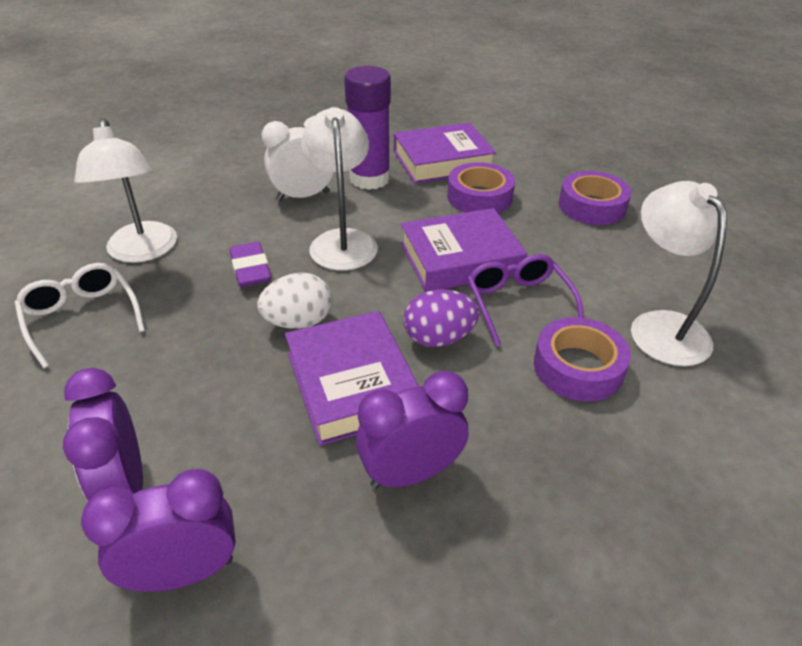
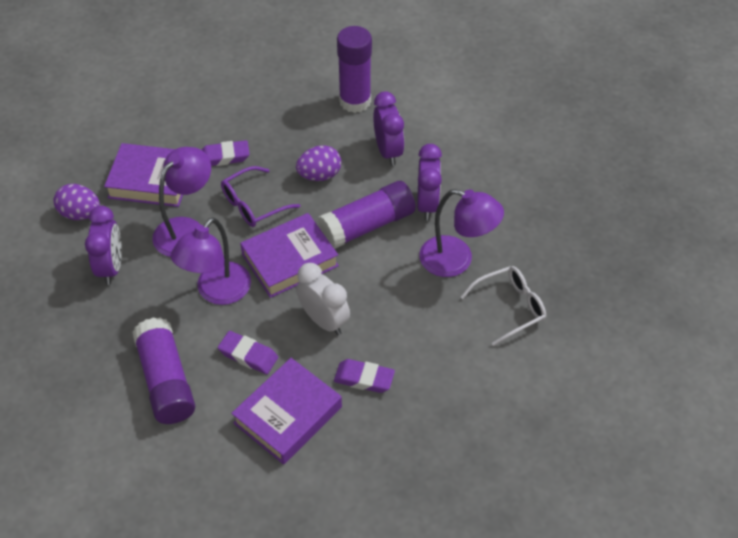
purple egg: 1 -> 2
purple eraser: 1 -> 3
purple glue stick: 1 -> 3
purple lamp: 0 -> 3
purple tape: 3 -> 0
white egg: 1 -> 0
white lamp: 3 -> 0

